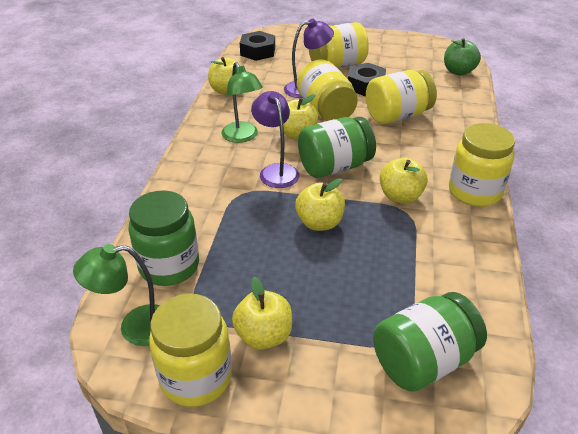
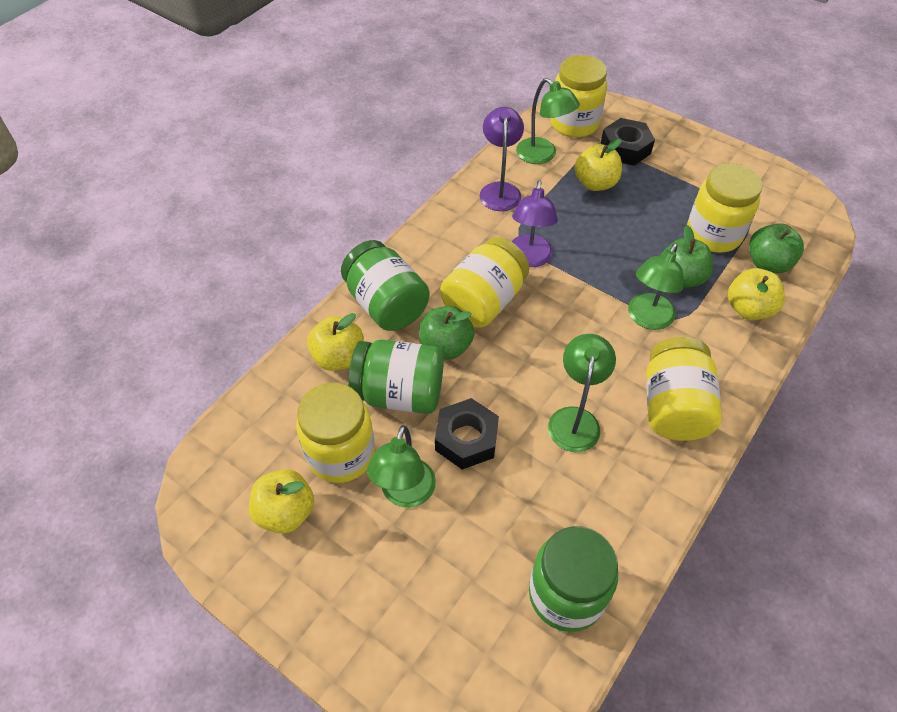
green apple: 1 -> 3
green lamp: 2 -> 4
yellow apple: 5 -> 4

